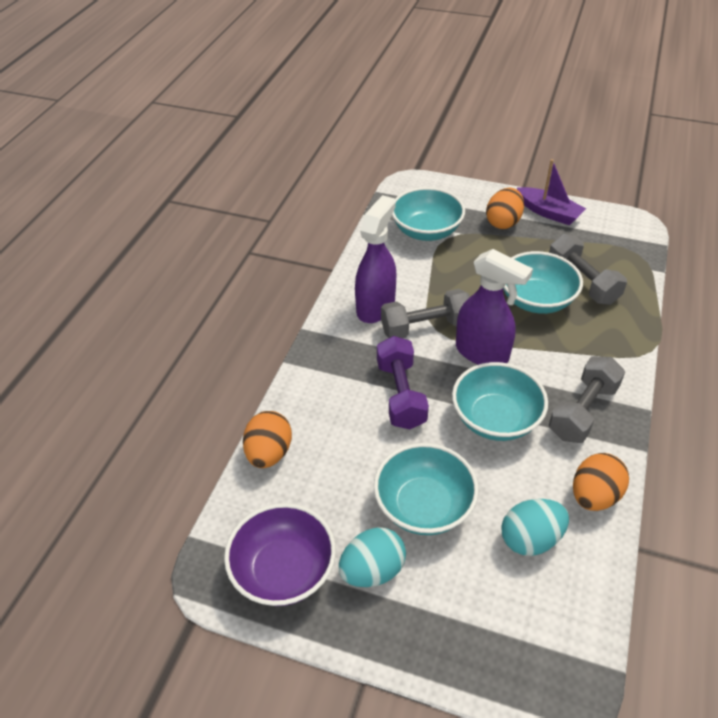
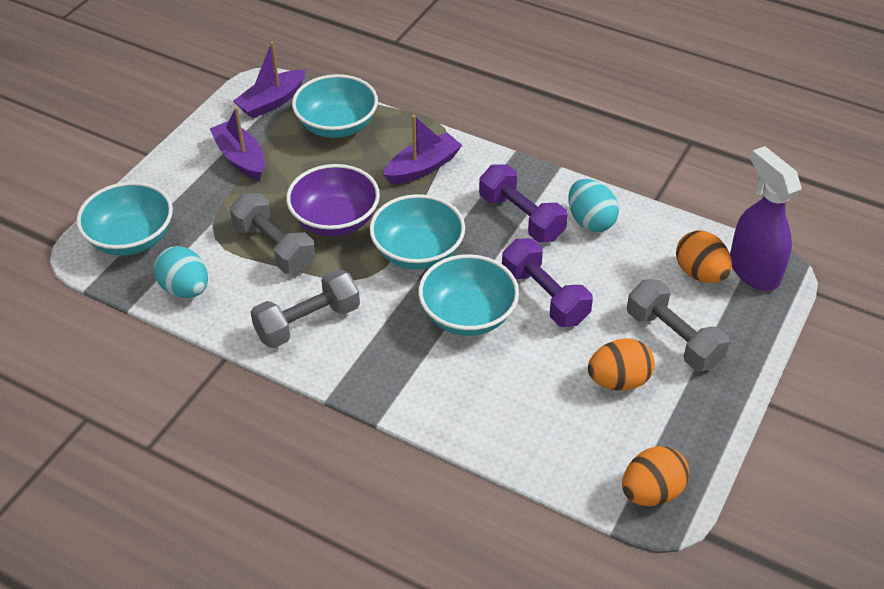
purple boat: 1 -> 3
purple dumbbell: 1 -> 2
purple spray bottle: 2 -> 1

